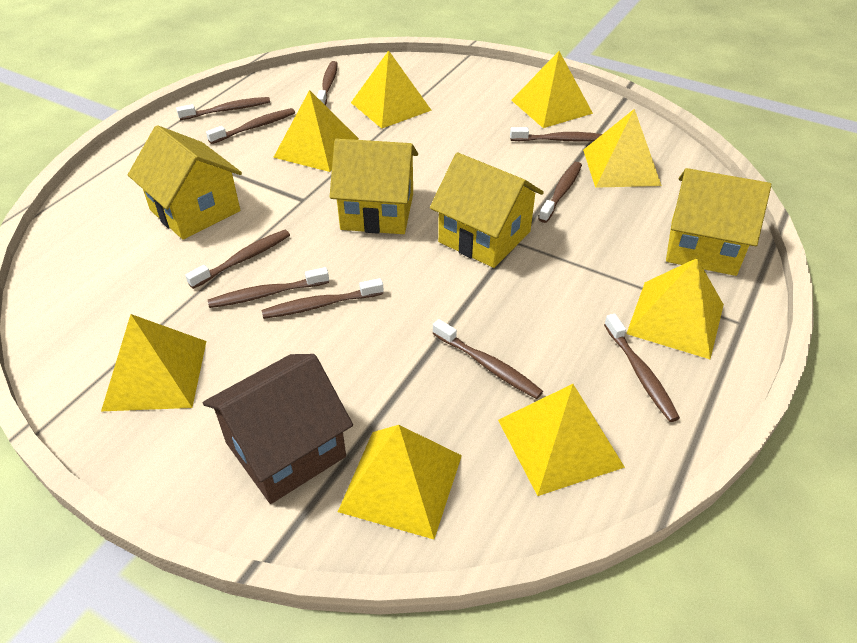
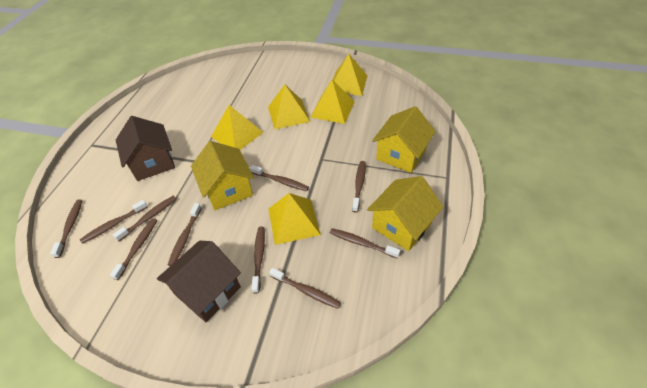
brown house: 1 -> 2
yellow house: 4 -> 3
yellow pyramid: 8 -> 5

